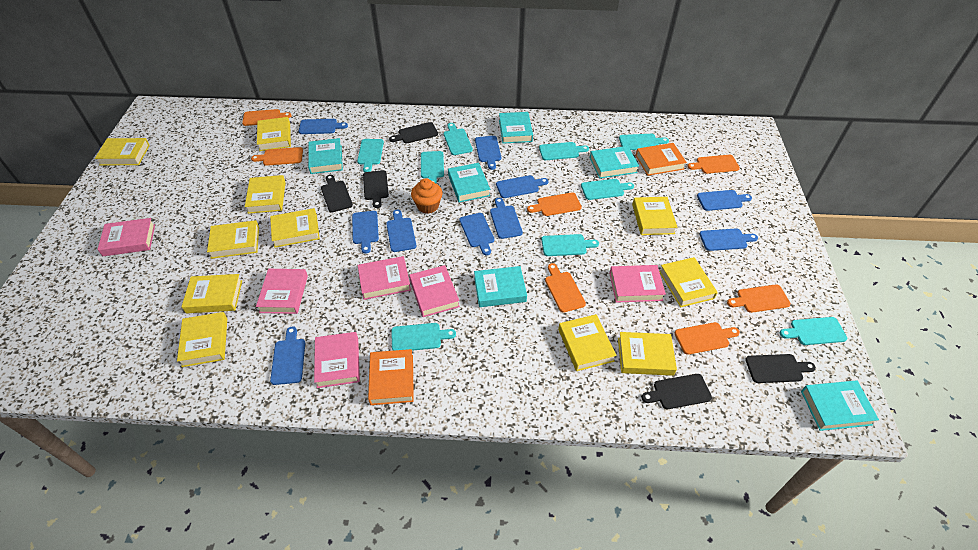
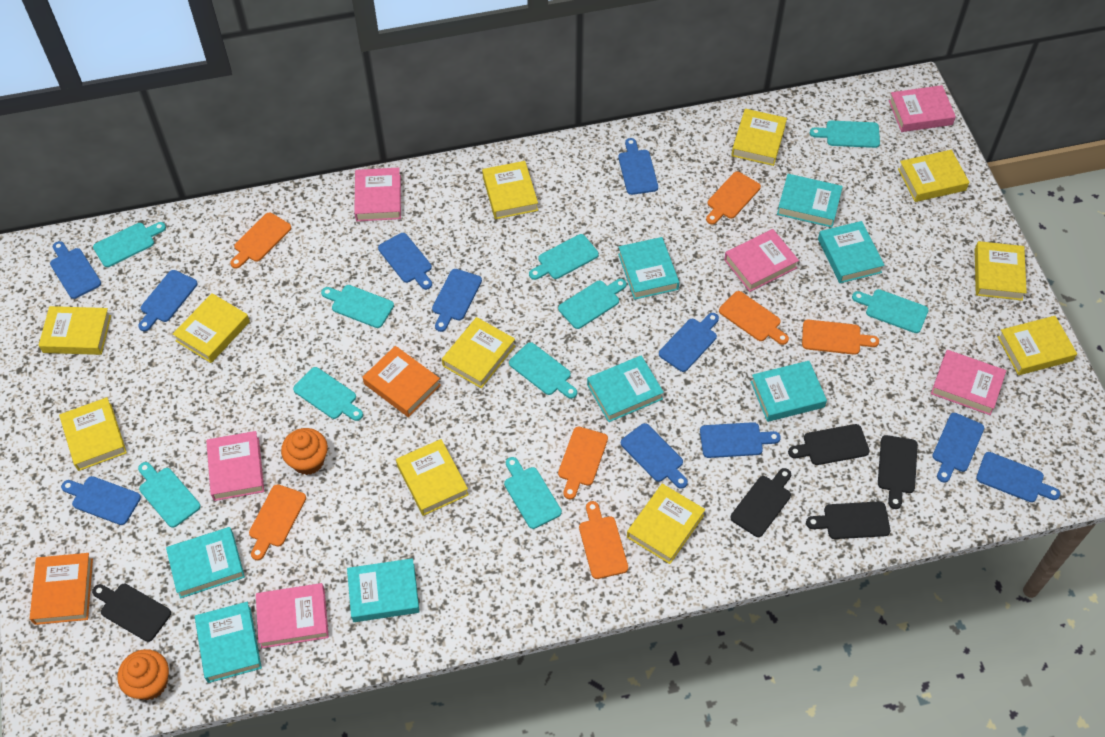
blue cutting board: 10 -> 11
orange cupcake: 1 -> 2
turquoise book: 6 -> 8
turquoise cutting board: 9 -> 10

